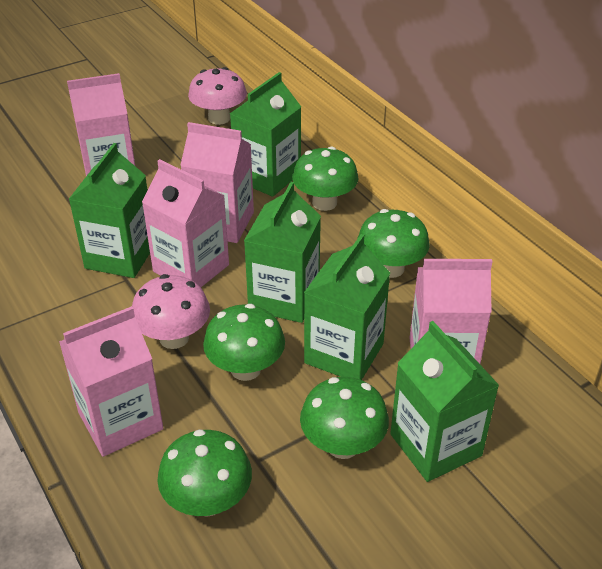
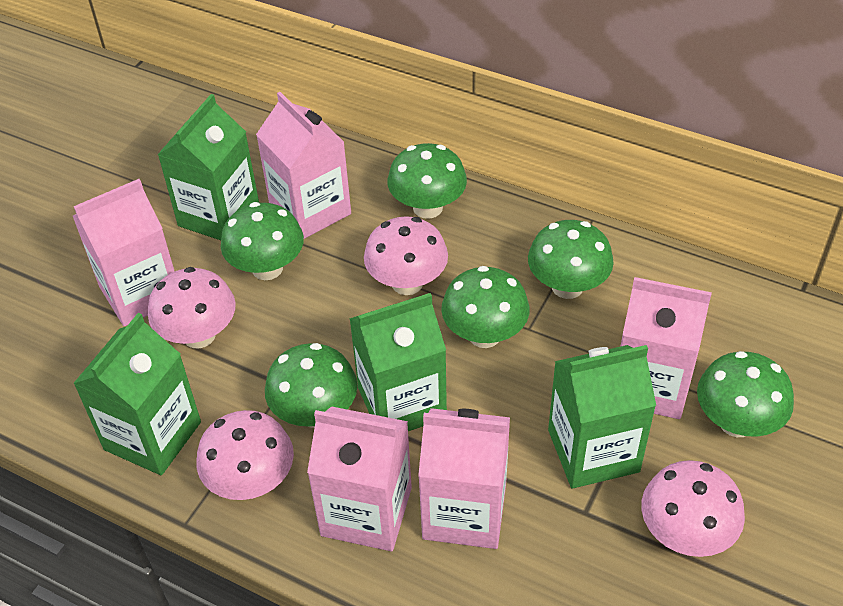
green carton: 5 -> 4
green mushroom: 5 -> 6
pink mushroom: 2 -> 4

